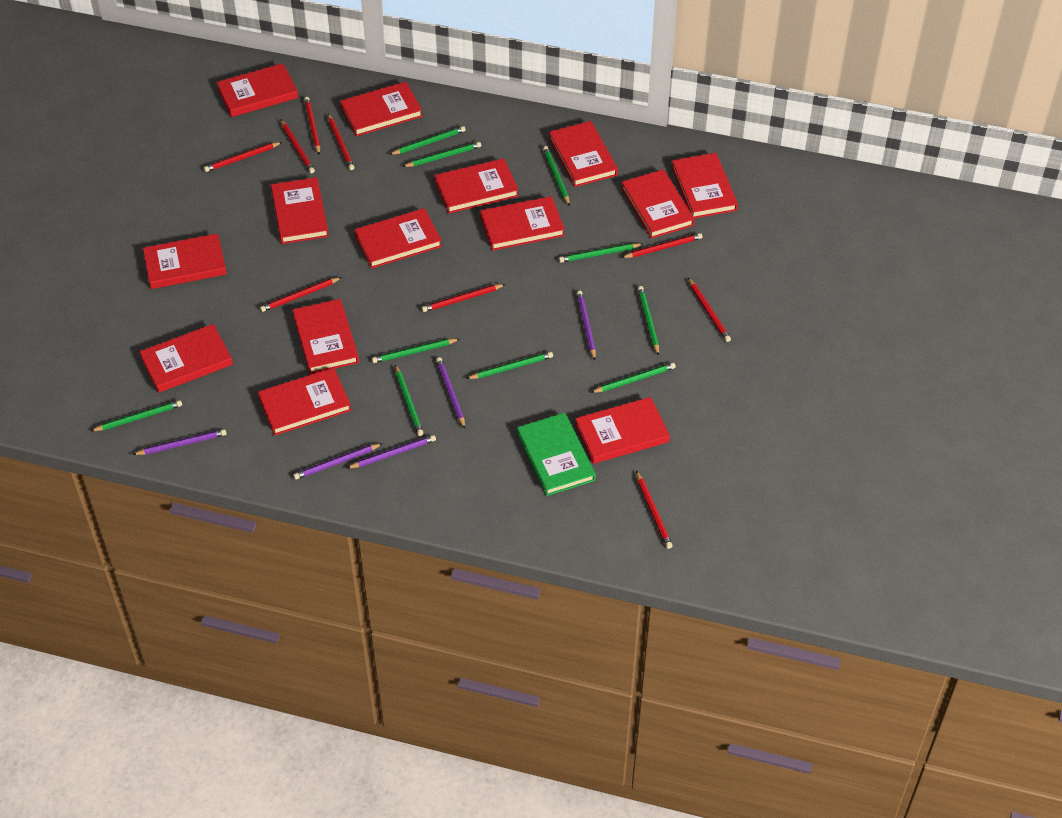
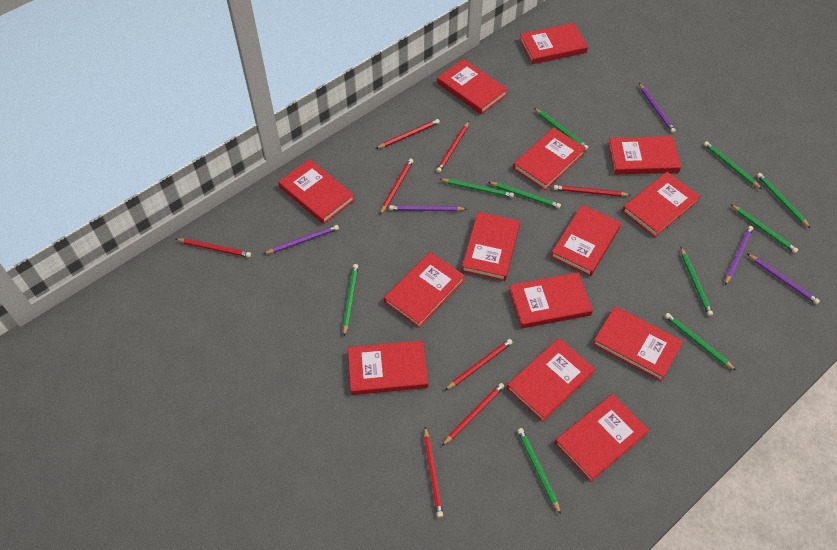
green book: 1 -> 0
red pencil: 9 -> 8

